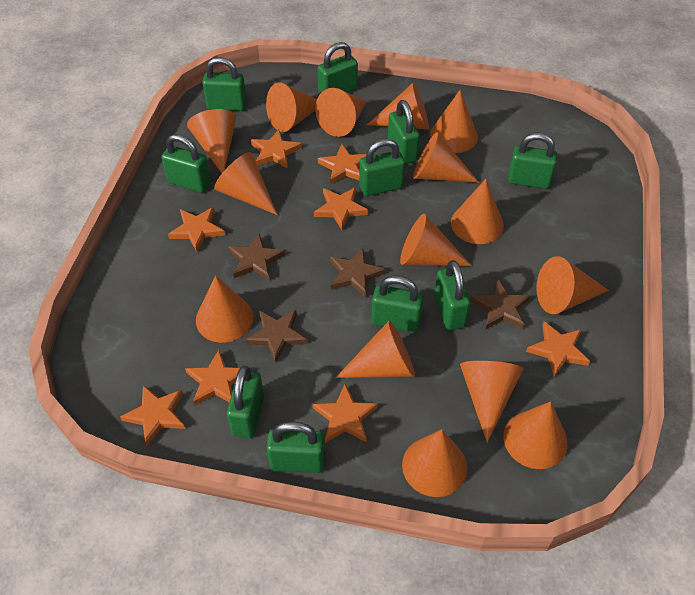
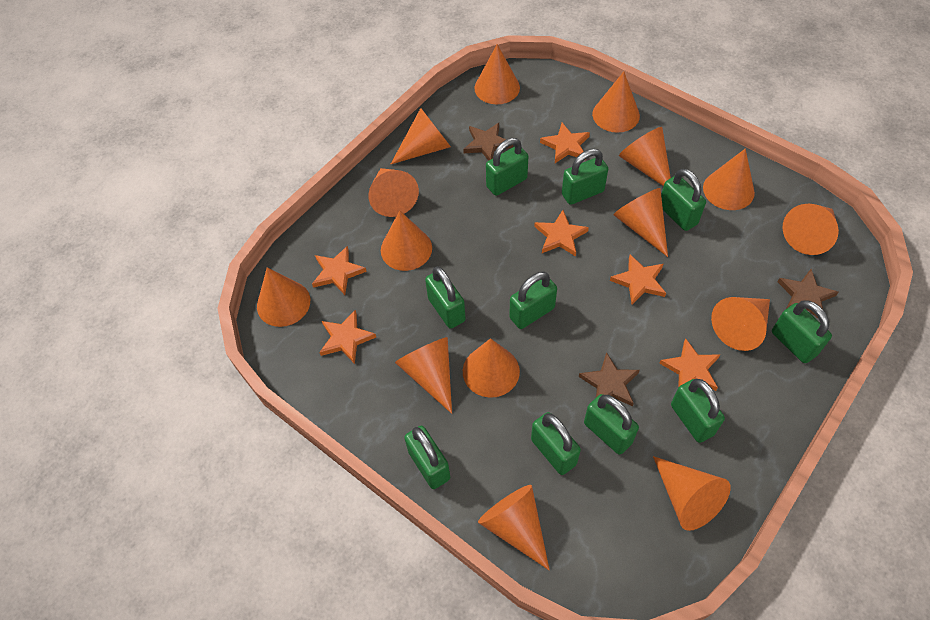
brown star: 4 -> 3
orange star: 8 -> 6

